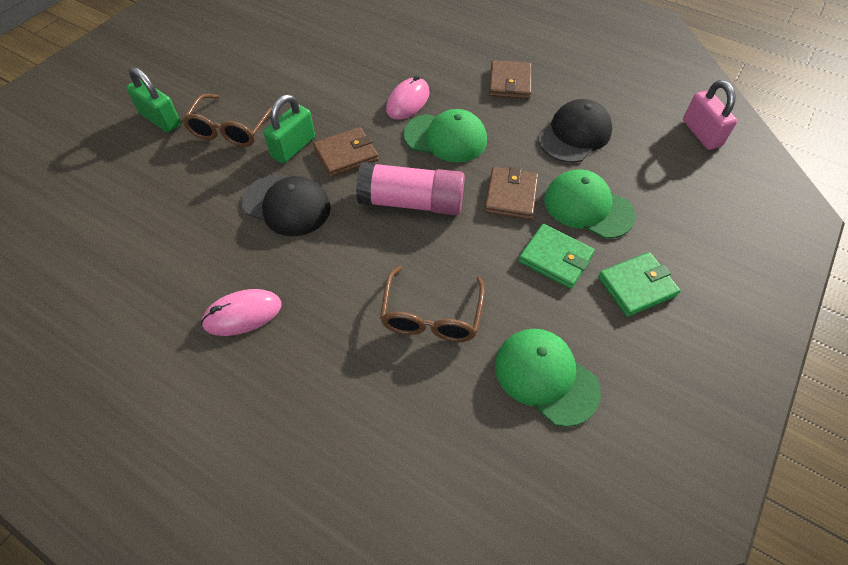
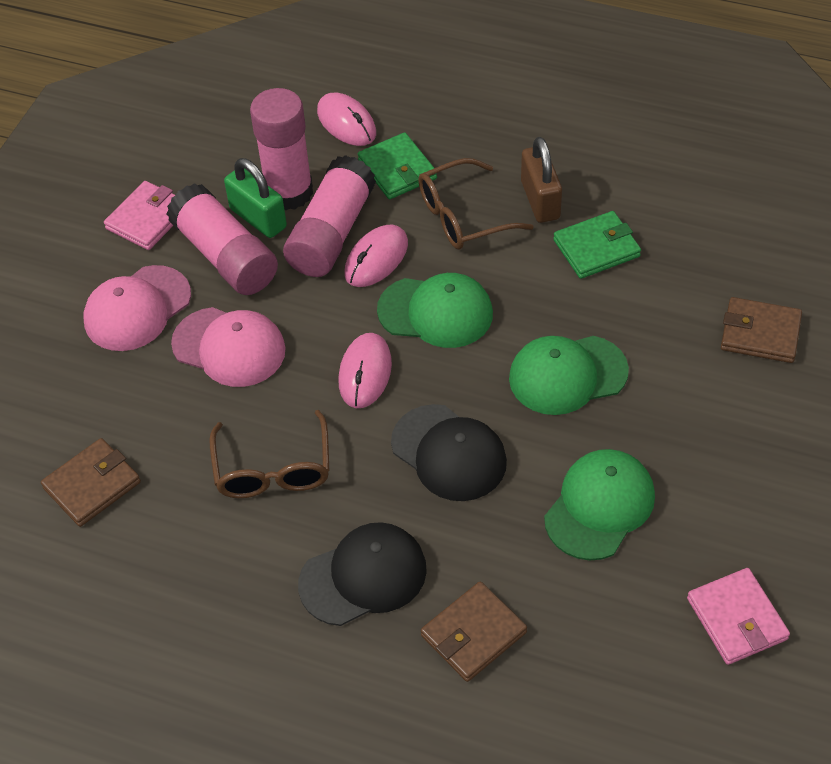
brown padlock: 0 -> 1
green padlock: 2 -> 1
pink cap: 0 -> 2
pink glue stick: 1 -> 3
pink mouse: 2 -> 3
pink padlock: 1 -> 0
pink wallet: 0 -> 2

